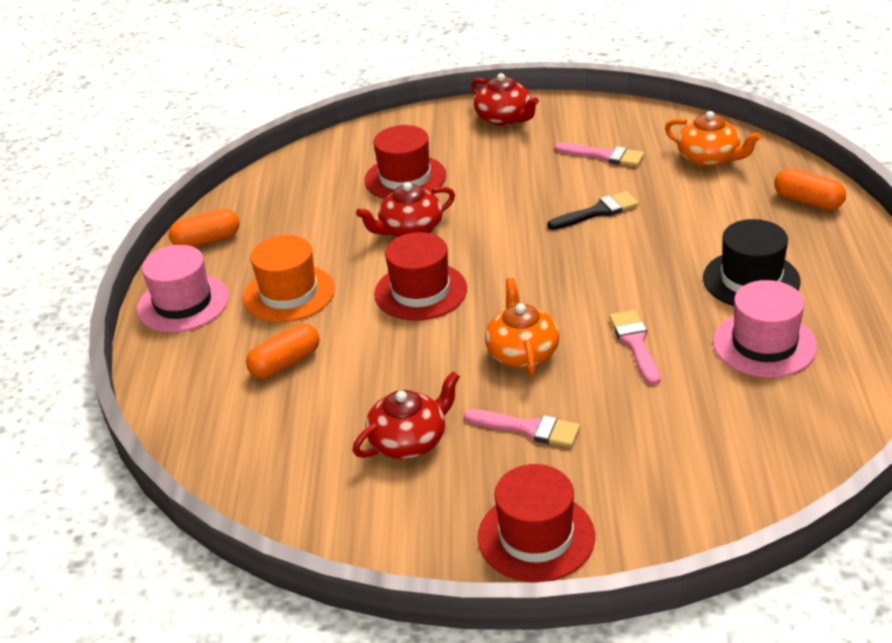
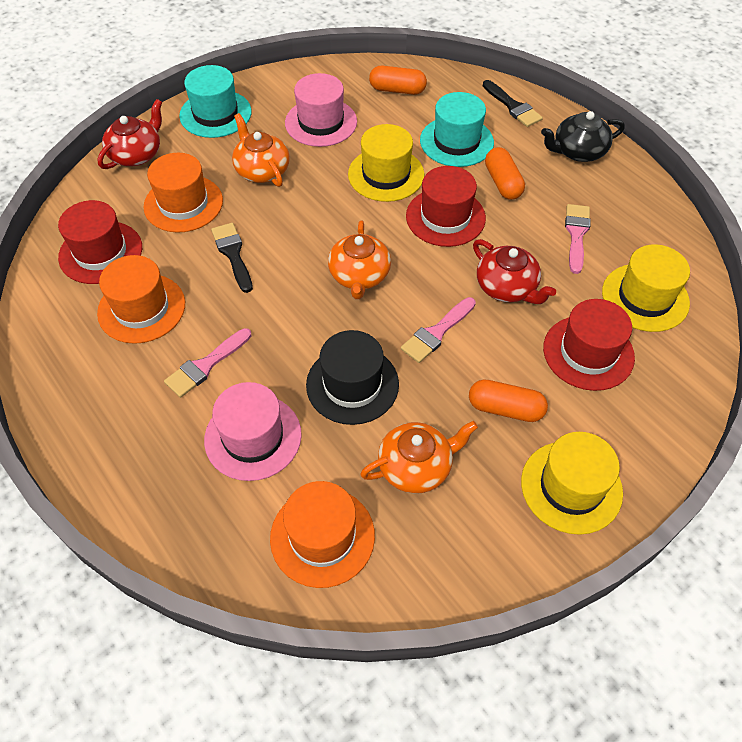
black brush: 1 -> 2
black teapot: 0 -> 1
orange hat: 1 -> 3
orange teapot: 2 -> 3
red teapot: 3 -> 2
turquoise hat: 0 -> 2
yellow hat: 0 -> 3

